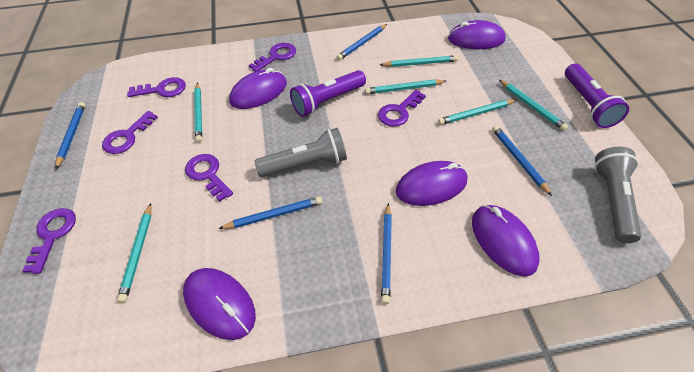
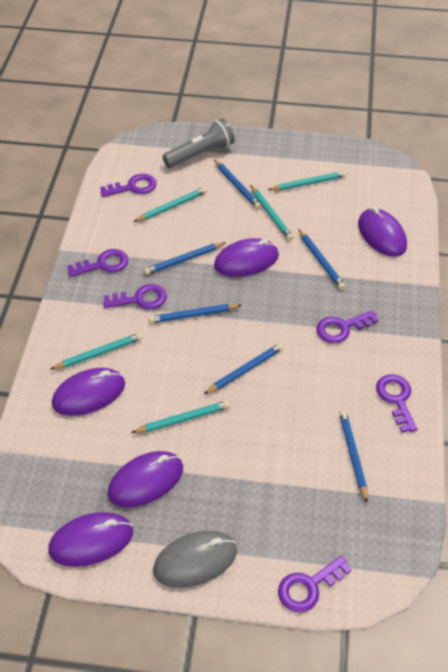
blue pencil: 5 -> 6
grey flashlight: 2 -> 1
grey mouse: 0 -> 1
purple flashlight: 2 -> 0
turquoise pencil: 6 -> 5

